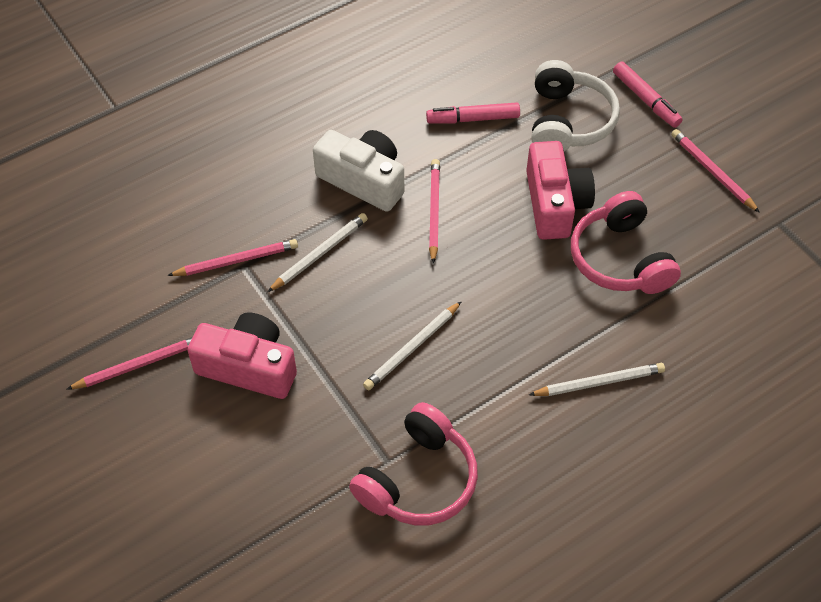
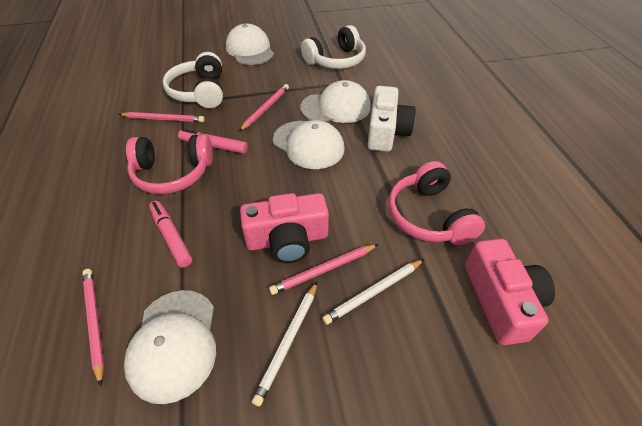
white cap: 0 -> 4
white headphones: 1 -> 2
white pencil: 3 -> 2

